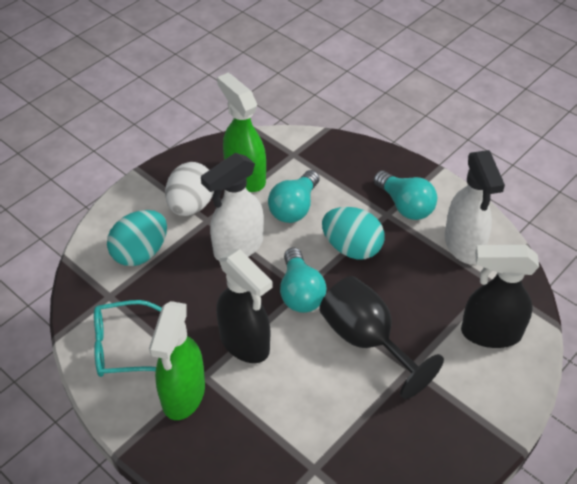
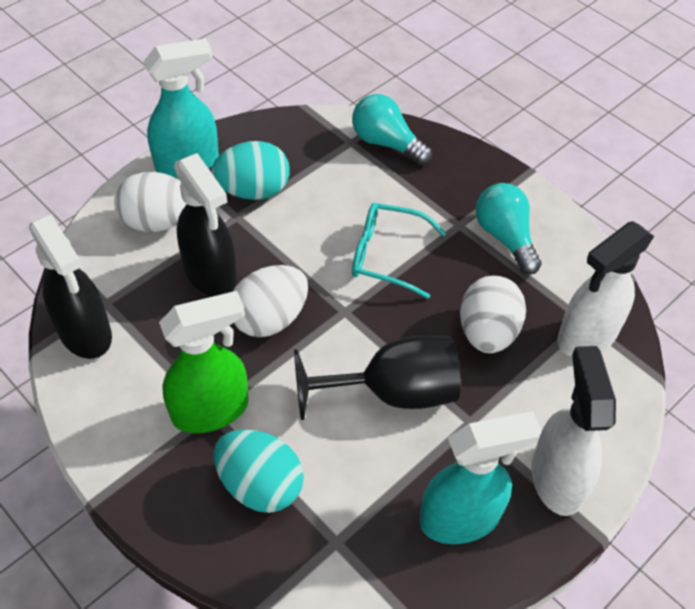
green spray bottle: 2 -> 1
turquoise light bulb: 3 -> 2
turquoise spray bottle: 0 -> 2
white egg: 1 -> 3

